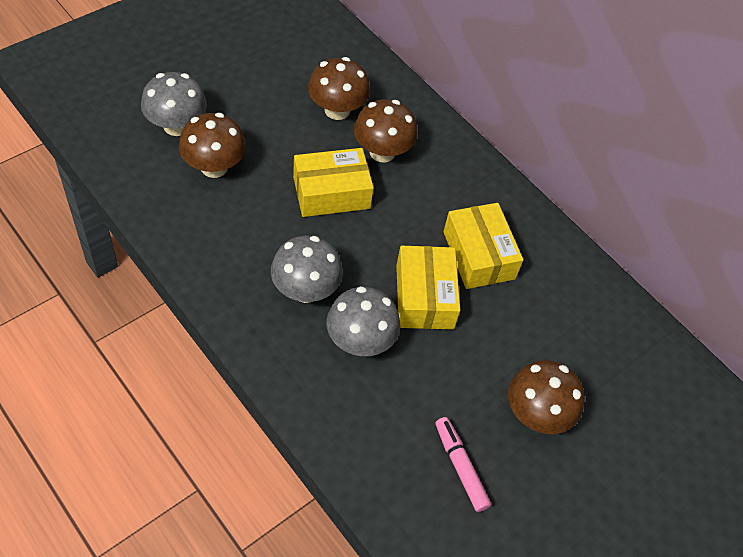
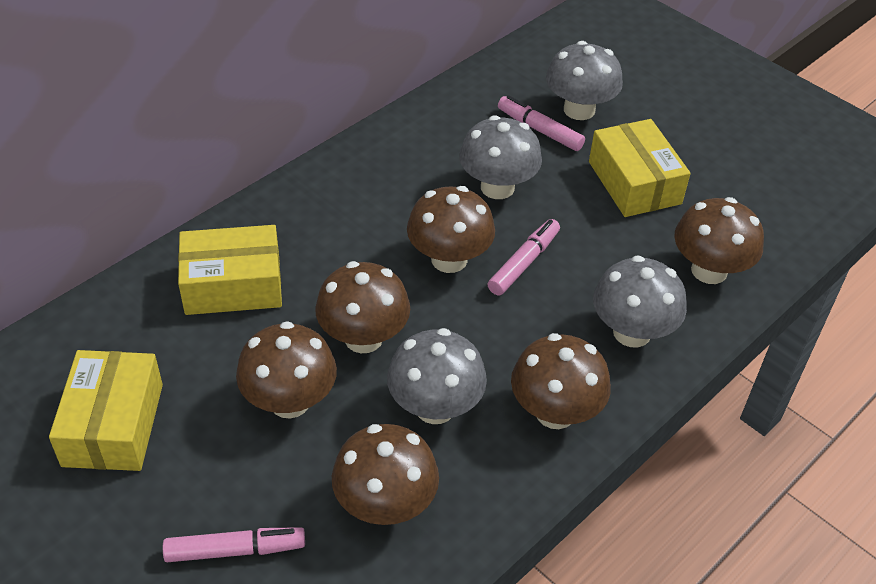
brown mushroom: 4 -> 6
grey mushroom: 3 -> 4
pink marker: 1 -> 3

